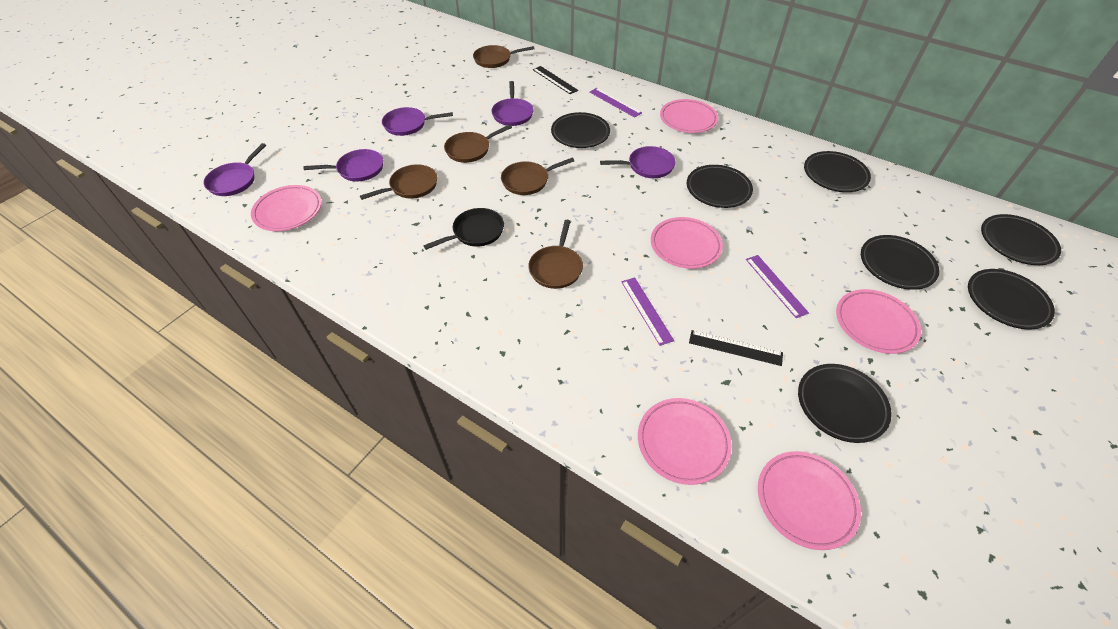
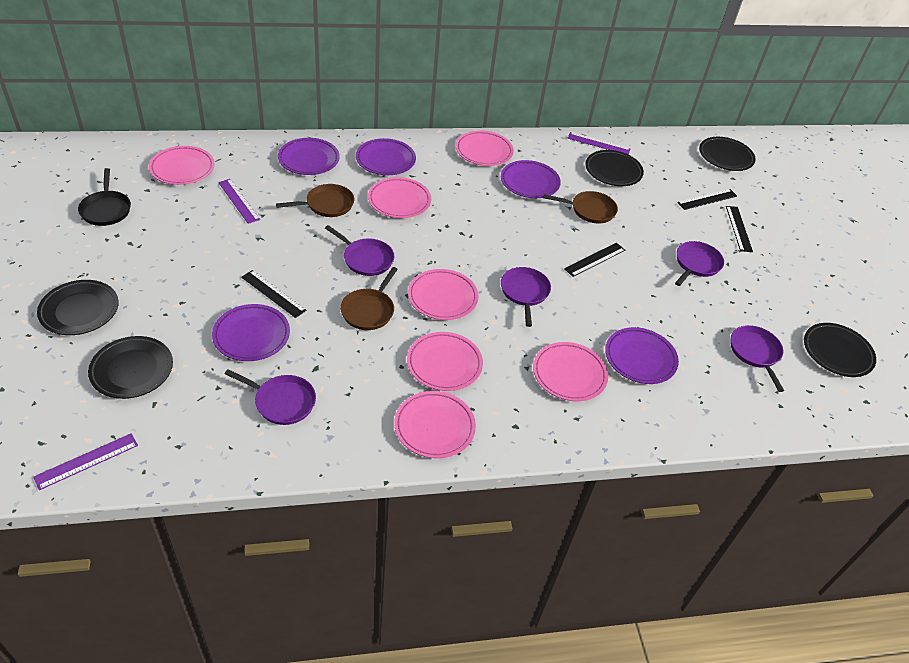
black plate: 7 -> 5
black ruler: 2 -> 4
brown pan: 5 -> 3
pink plate: 6 -> 7
purple plate: 0 -> 5

